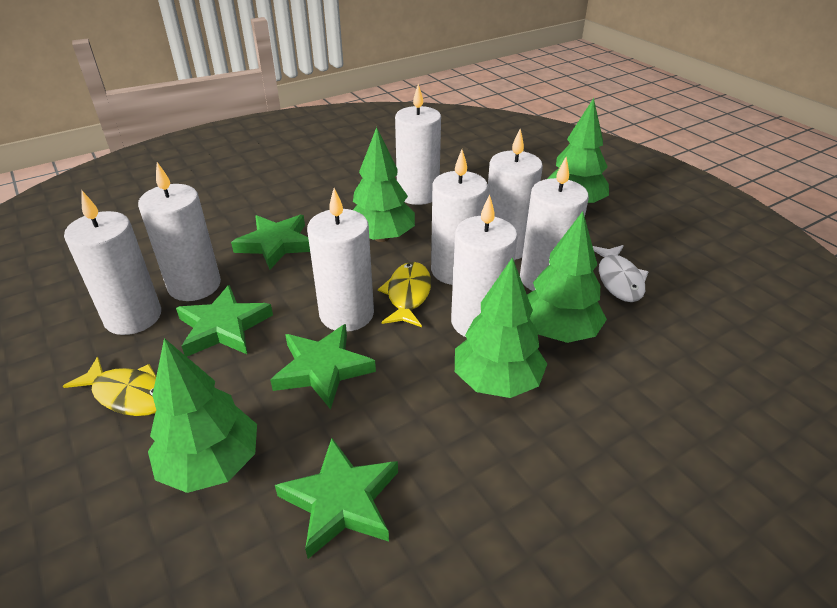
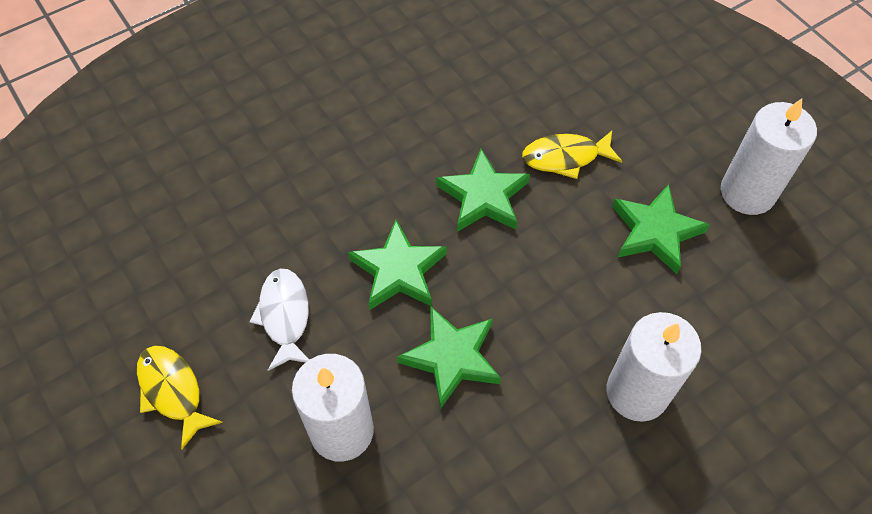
green tree: 5 -> 0
white candle: 8 -> 3

